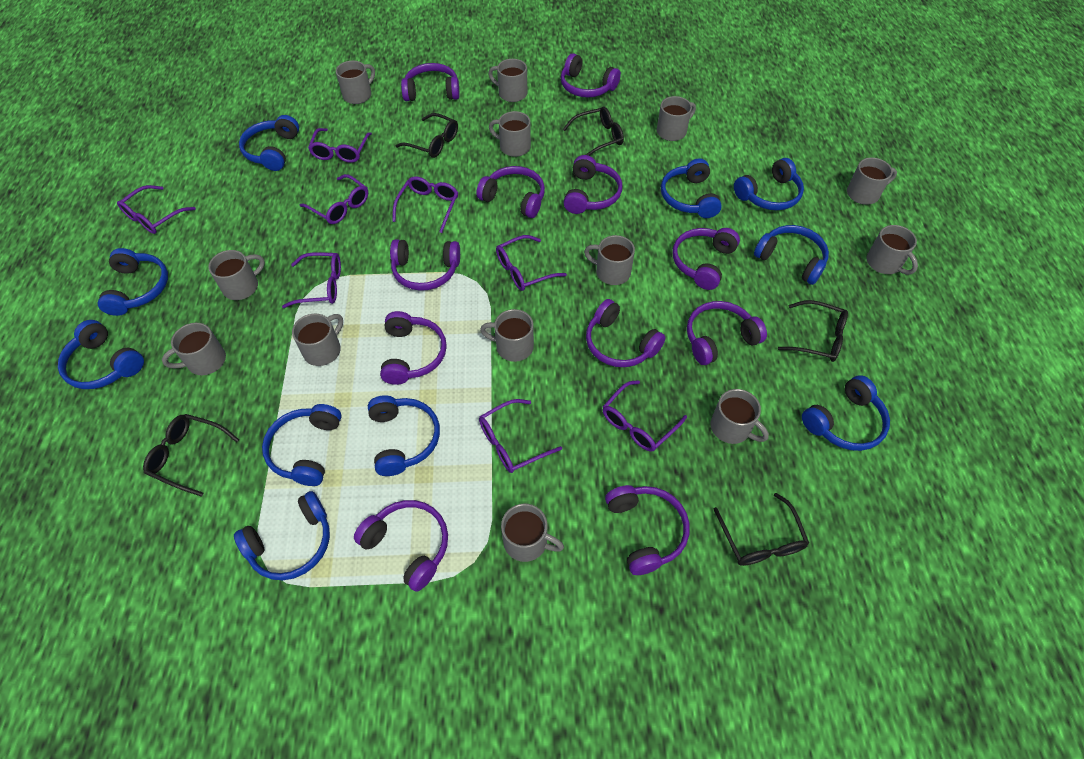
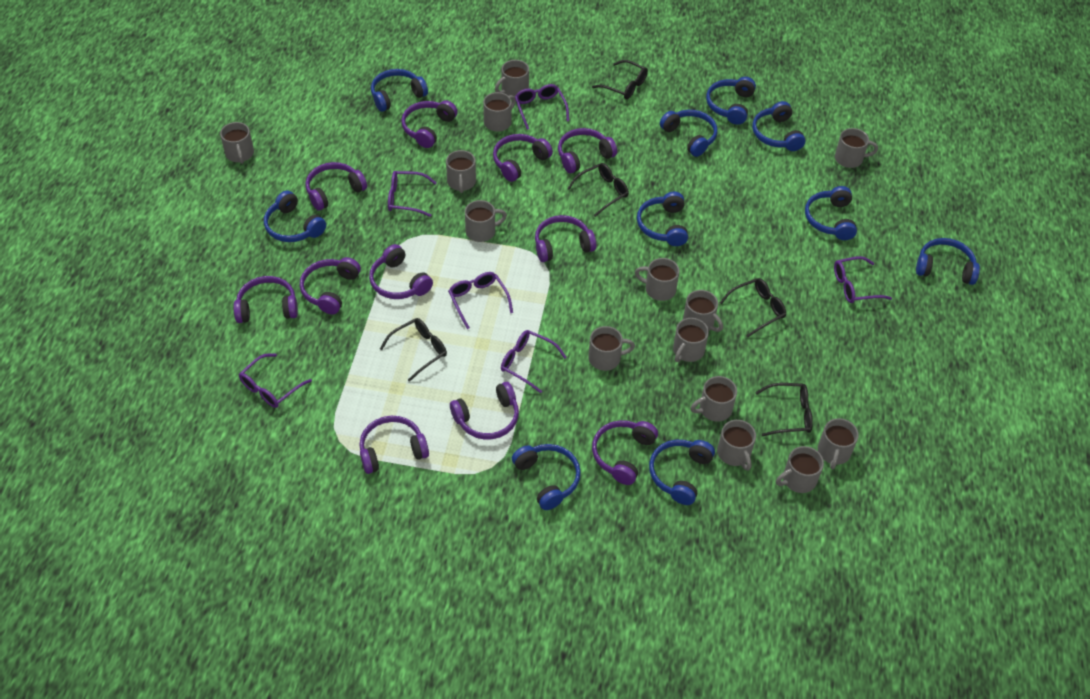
grey mug: 13 -> 14
purple glasses: 8 -> 6

